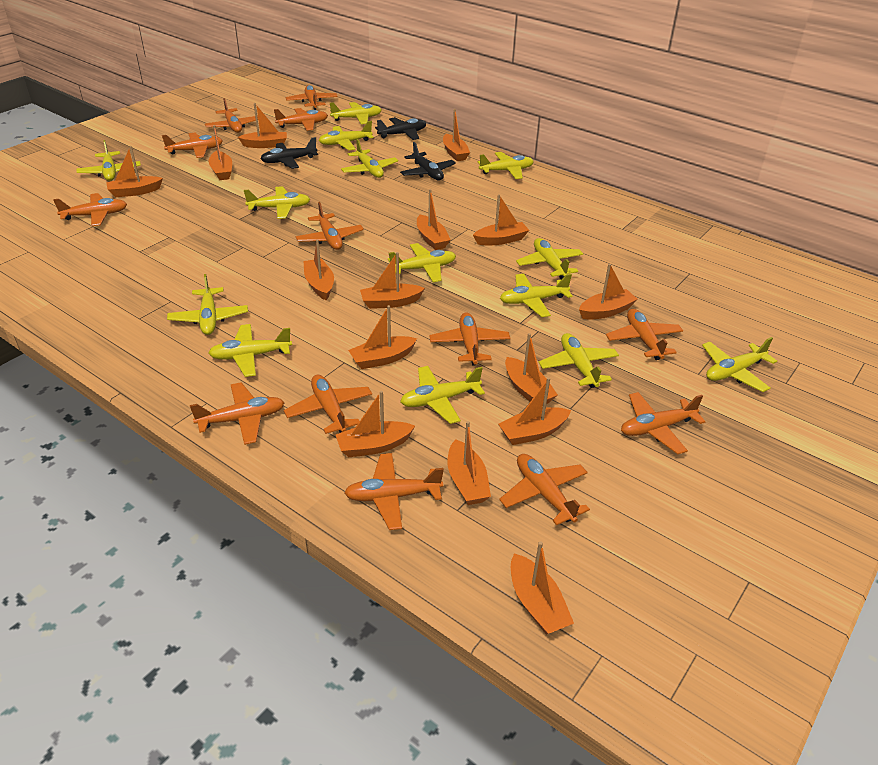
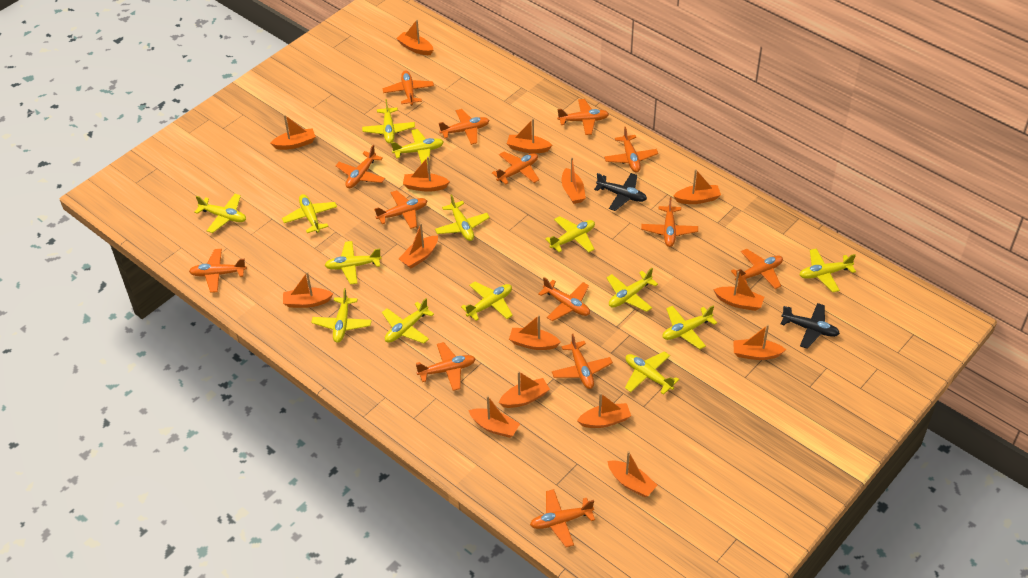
black plane: 3 -> 2
orange plane: 13 -> 14

